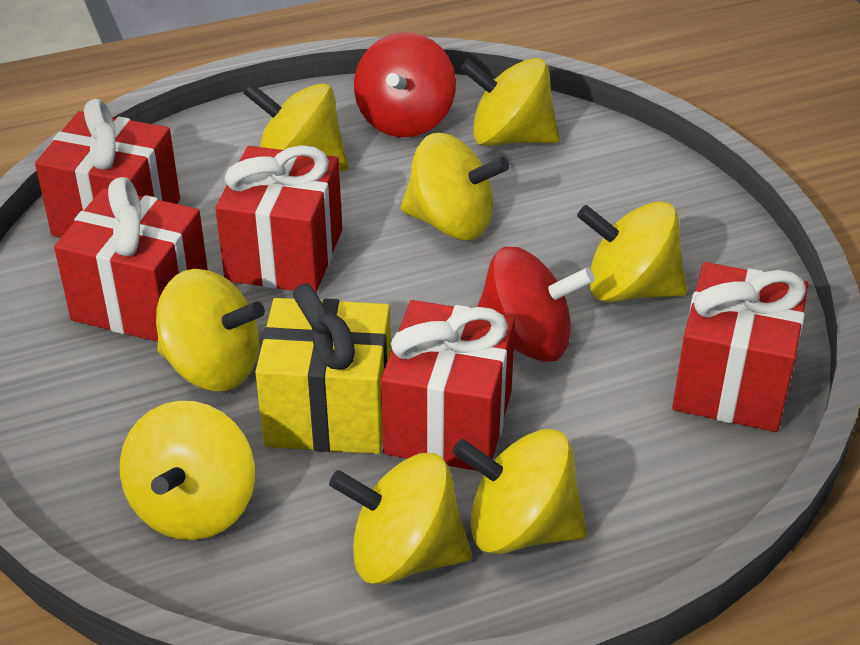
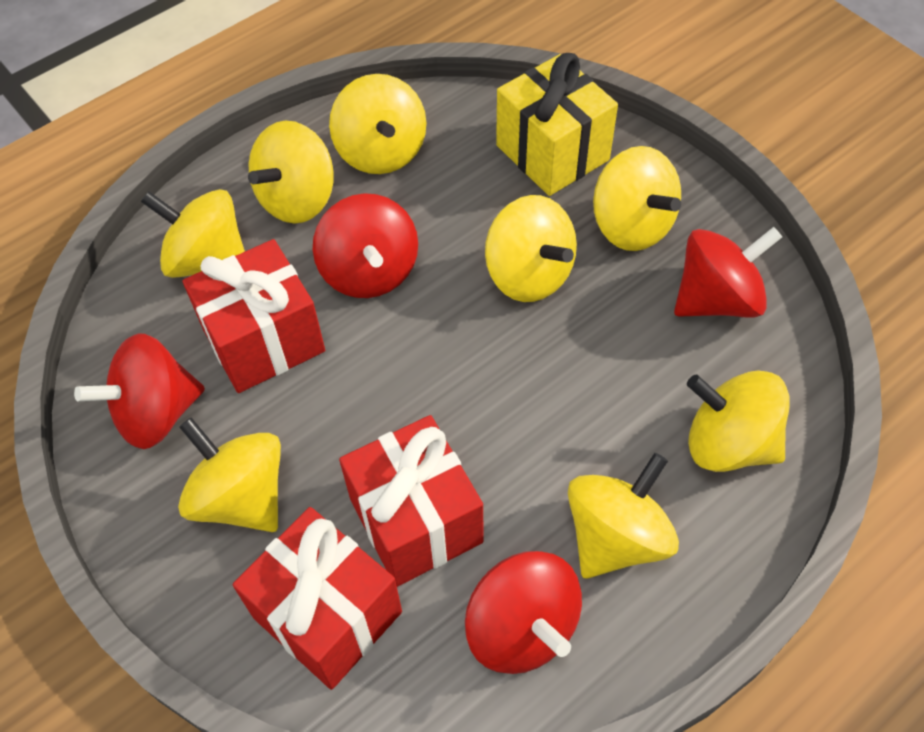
red gift: 5 -> 3
red spinning top: 2 -> 4

